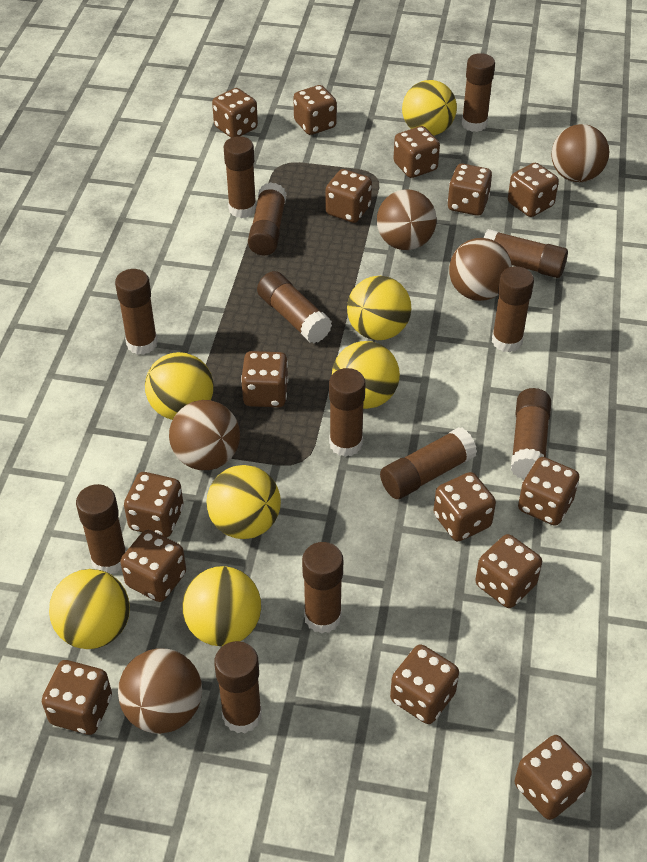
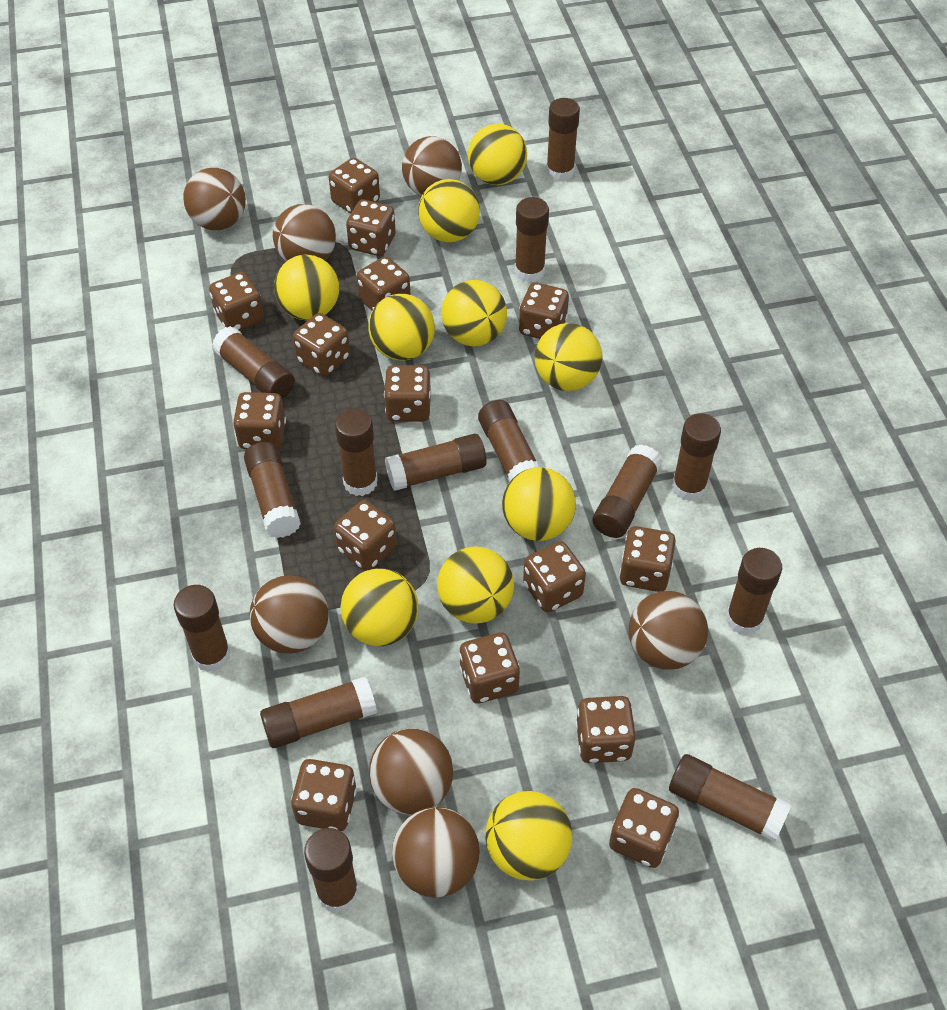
brown ball: 5 -> 7
brown glue stick: 13 -> 14
yellow ball: 7 -> 10

